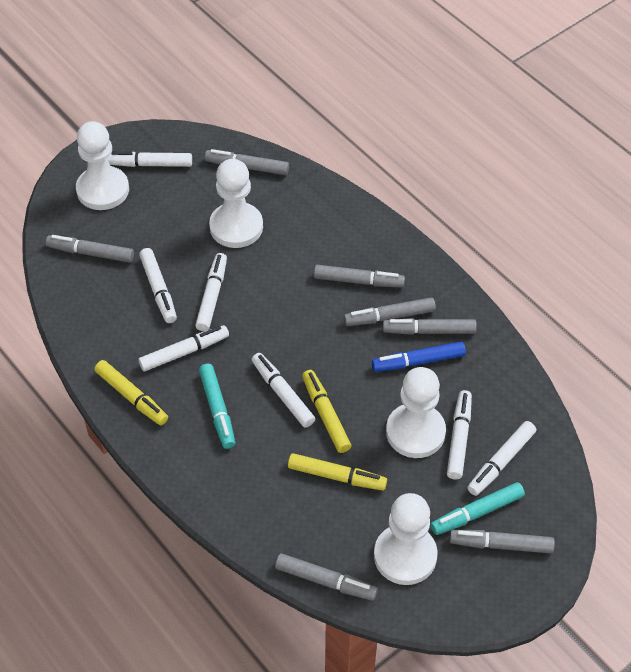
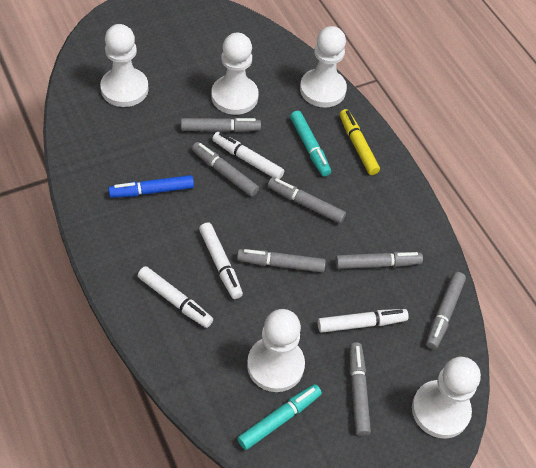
white marker: 7 -> 4
white pawn: 4 -> 5
yellow marker: 3 -> 1

